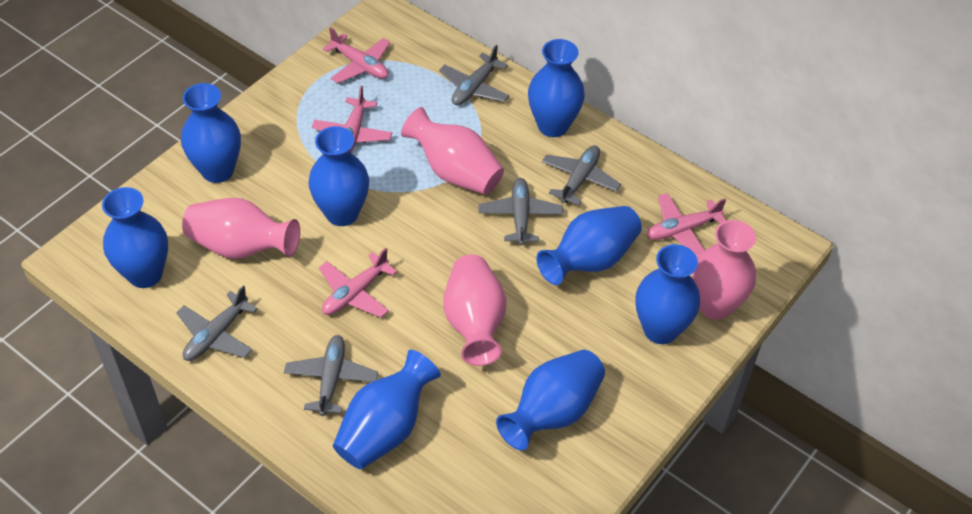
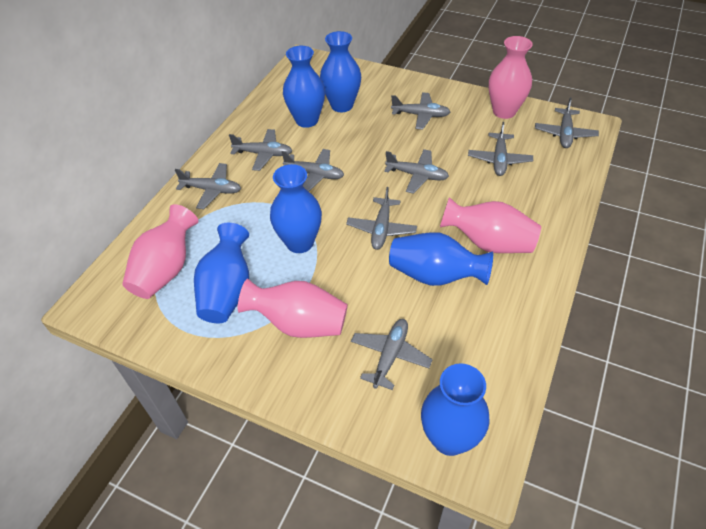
blue vase: 8 -> 6
grey plane: 5 -> 9
pink plane: 4 -> 0

